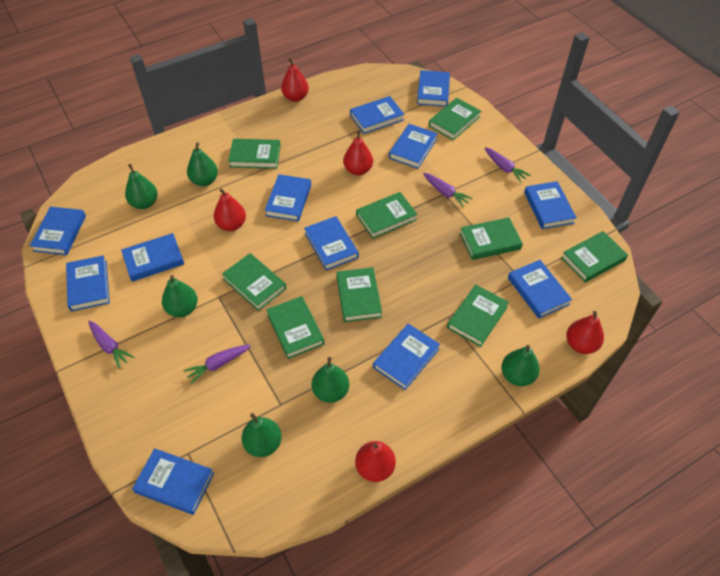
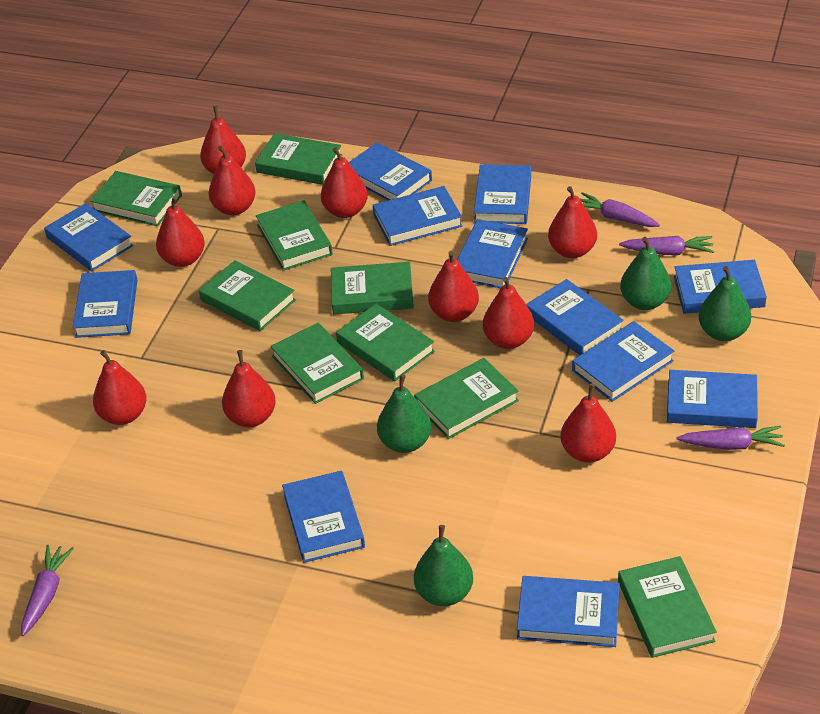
green pear: 6 -> 4
red pear: 5 -> 10

